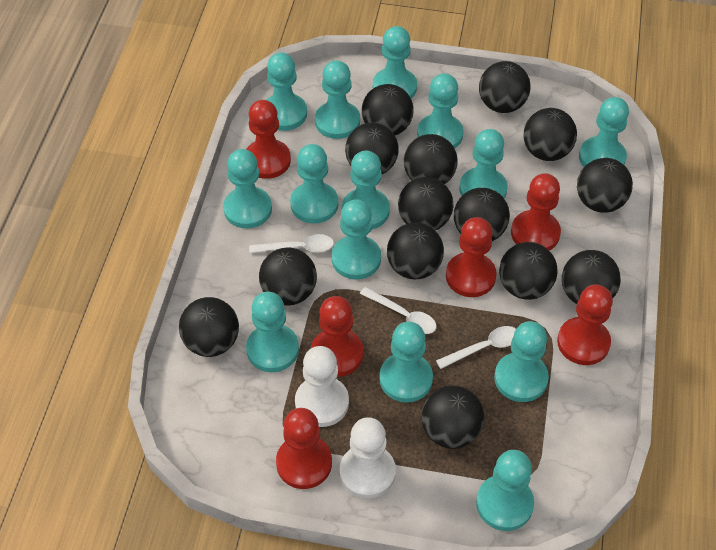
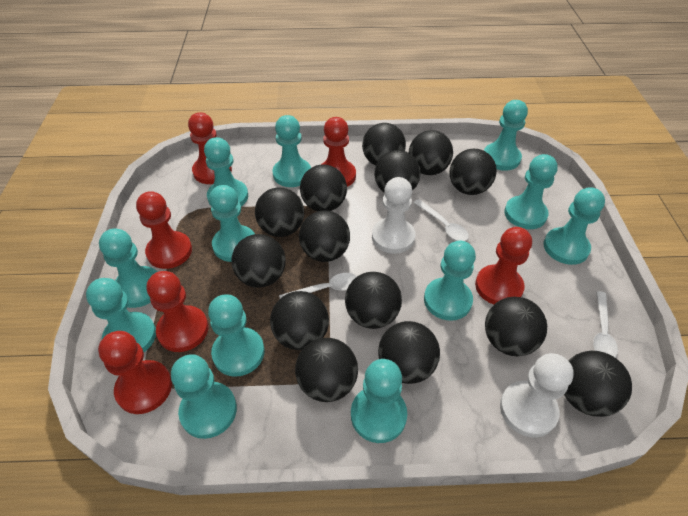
turquoise pawn: 14 -> 12

